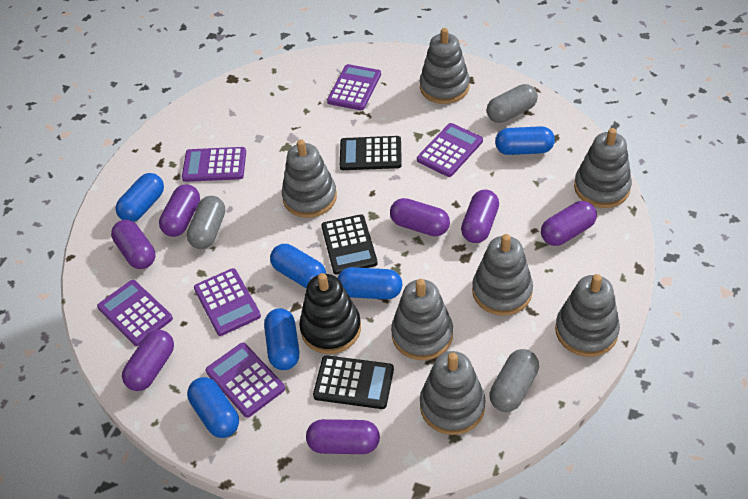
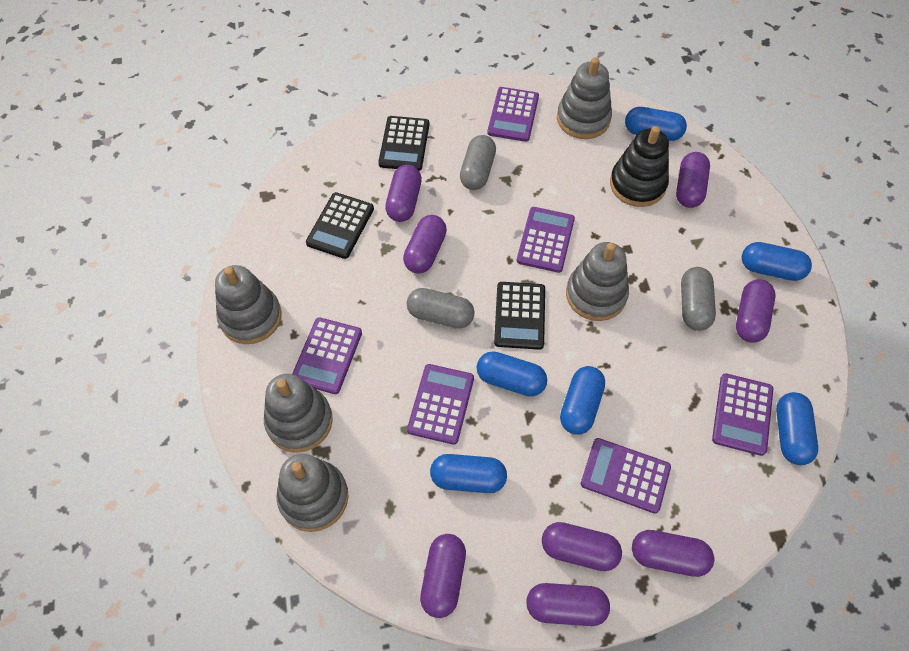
grey stacking toy: 7 -> 5
purple capsule: 7 -> 8

